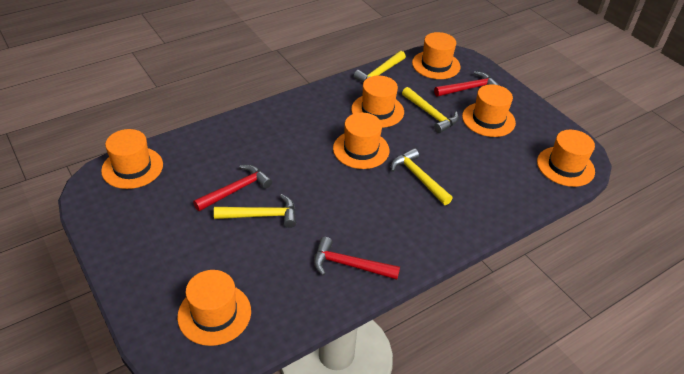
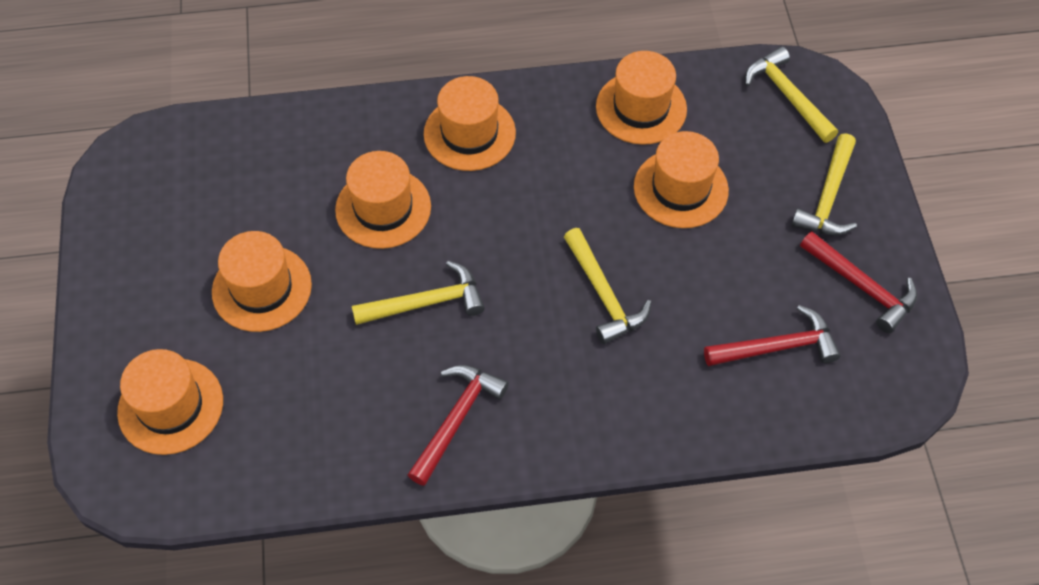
orange hat: 7 -> 6

